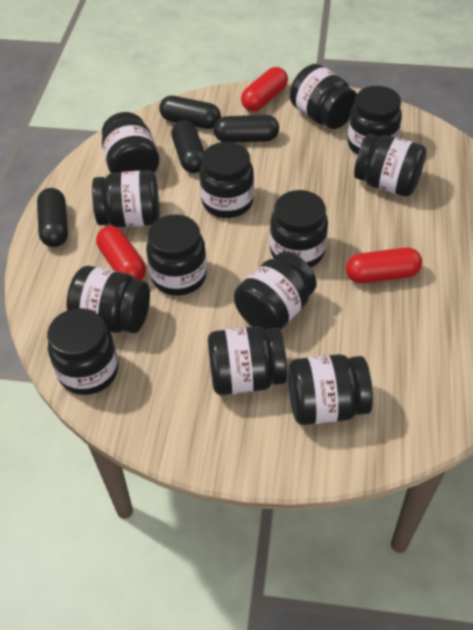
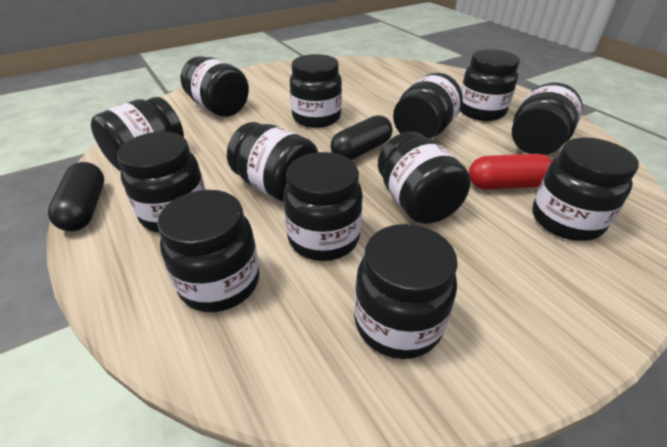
black capsule: 4 -> 2
red capsule: 3 -> 1

